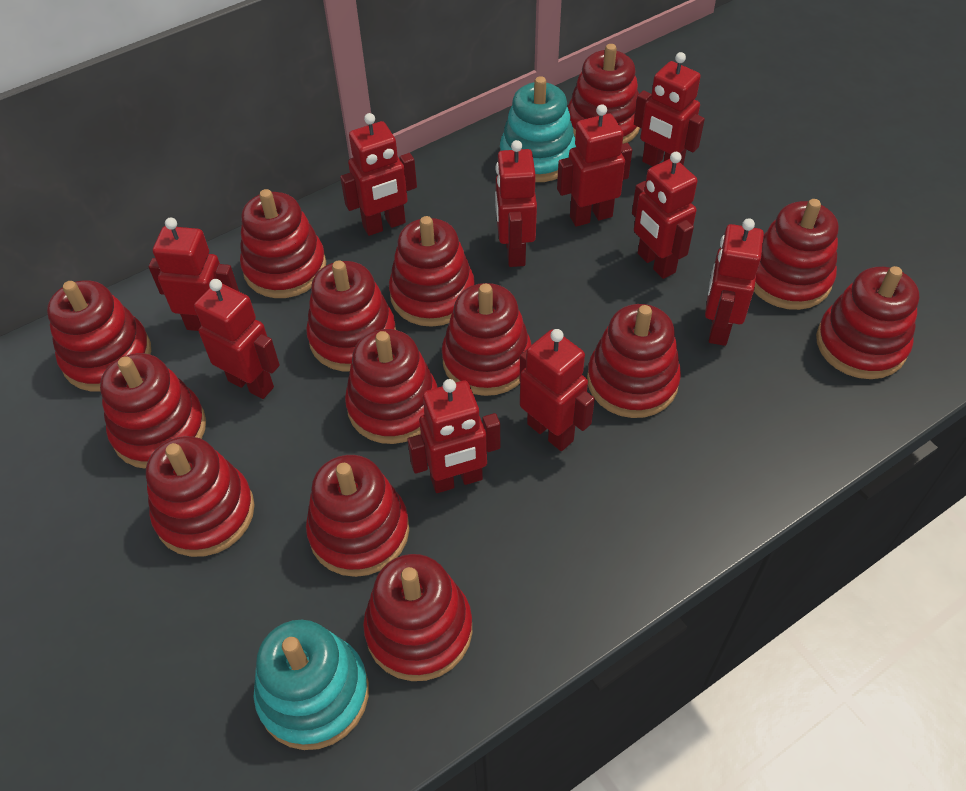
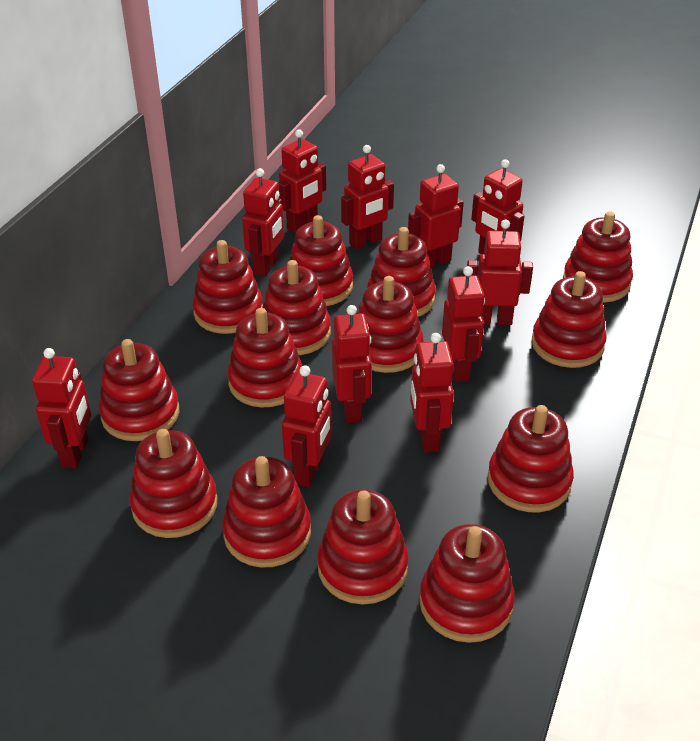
red robot: 10 -> 11
turquoise stacking toy: 2 -> 0

